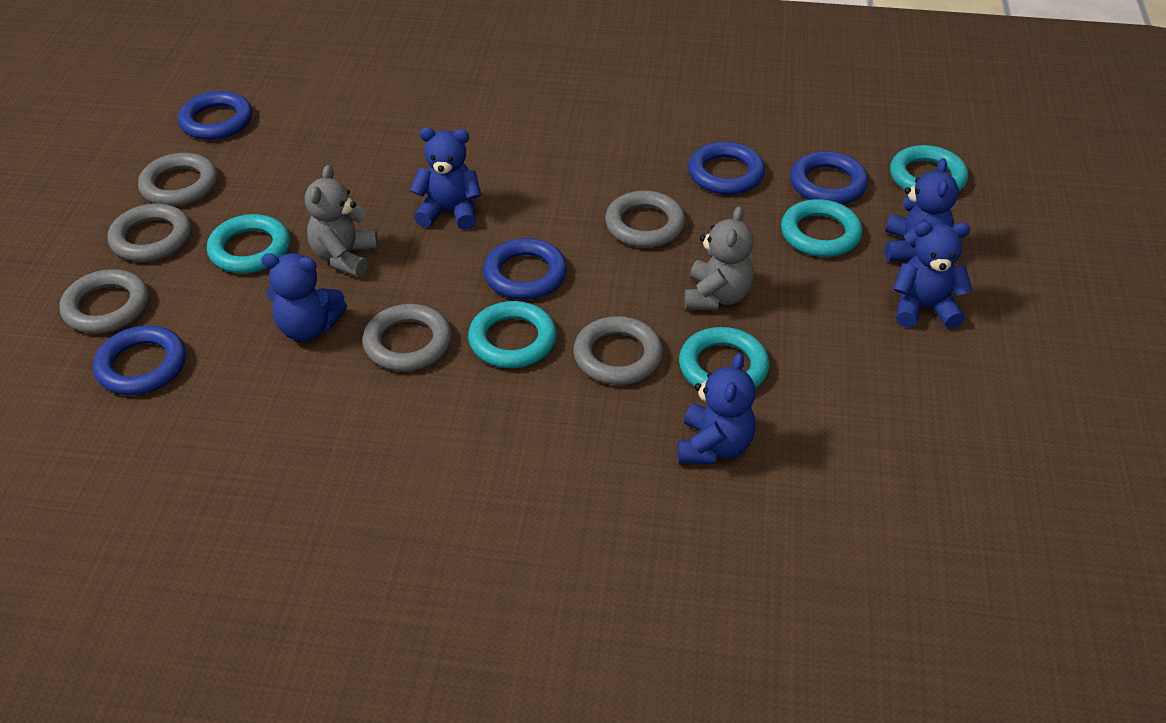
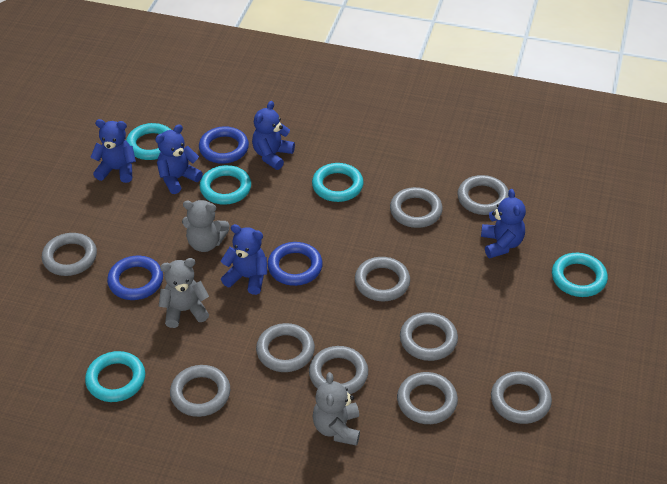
blue ring: 5 -> 3
grey ring: 6 -> 10
grey teddy bear: 2 -> 3

